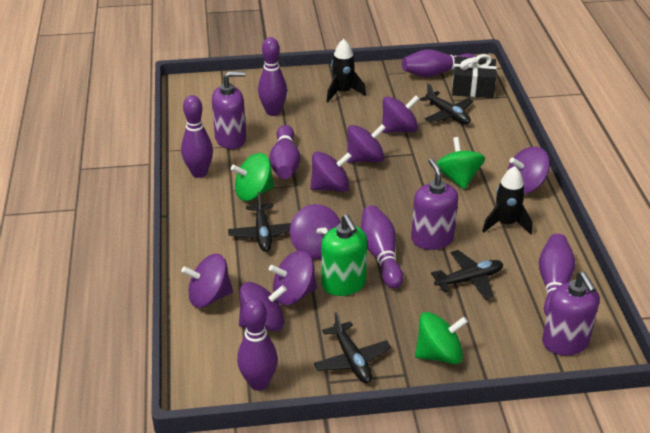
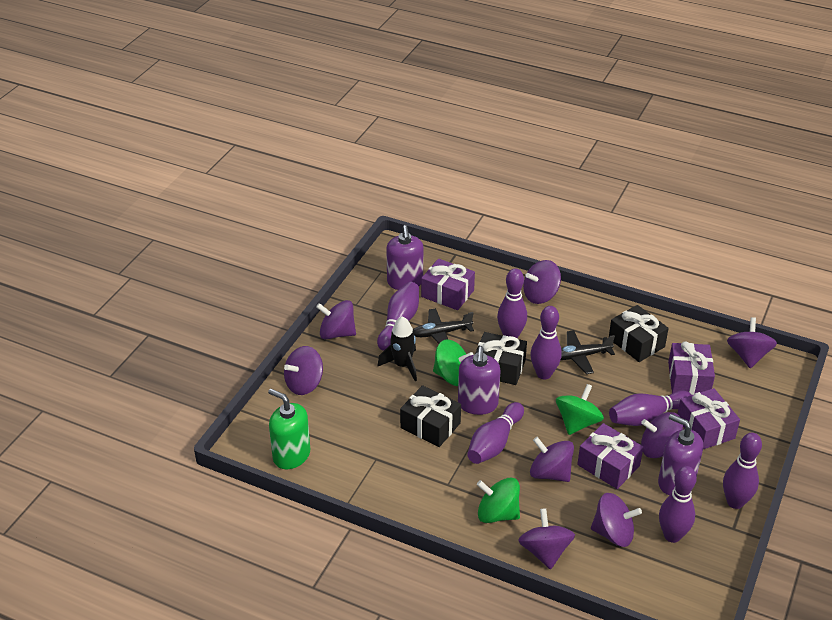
black gift: 1 -> 3
black plane: 4 -> 2
black rocket: 2 -> 1
purple gift: 0 -> 4

